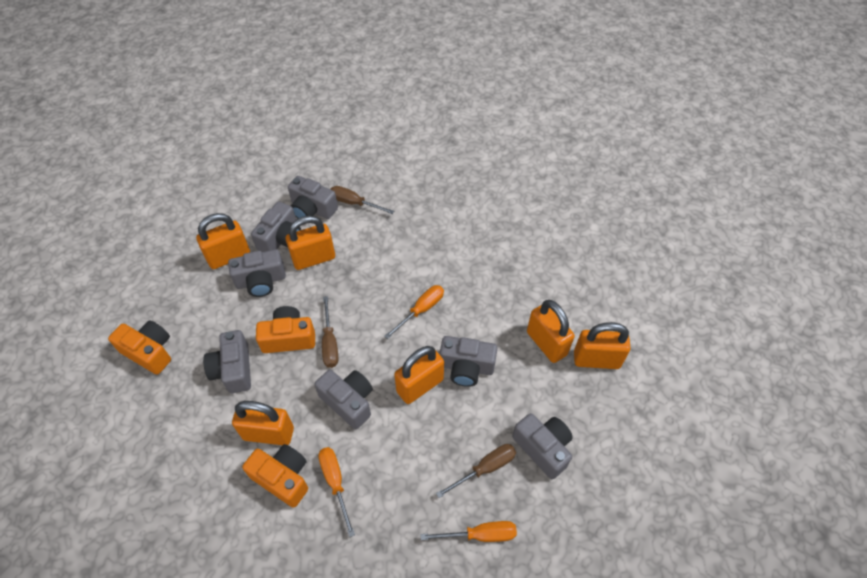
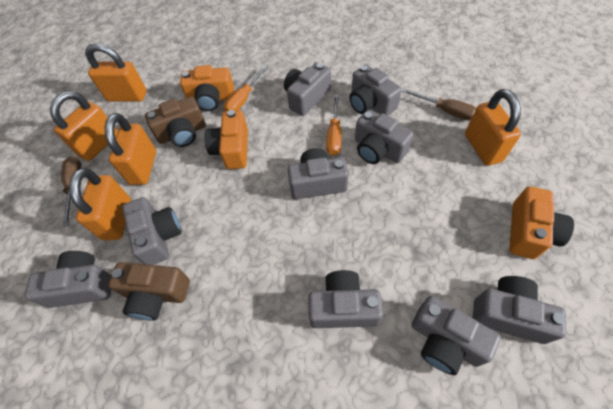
brown camera: 0 -> 2
brown screwdriver: 3 -> 2
grey camera: 7 -> 9
orange padlock: 6 -> 5
orange screwdriver: 3 -> 2

